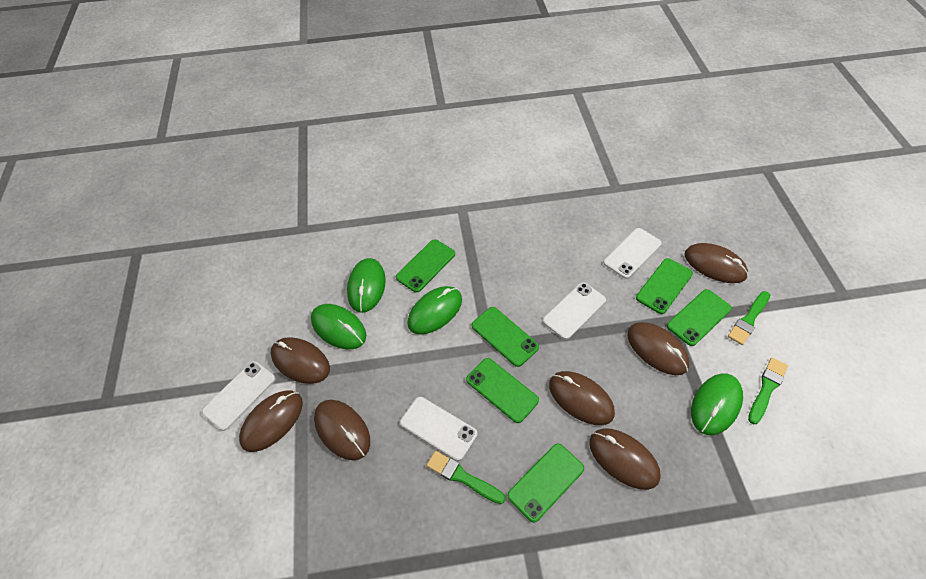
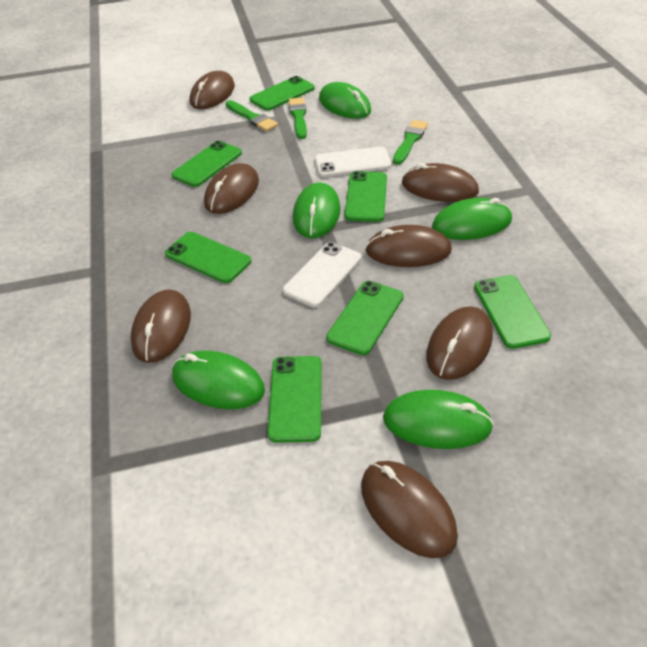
green mouse: 4 -> 5
green phone: 6 -> 7
white phone: 4 -> 2

